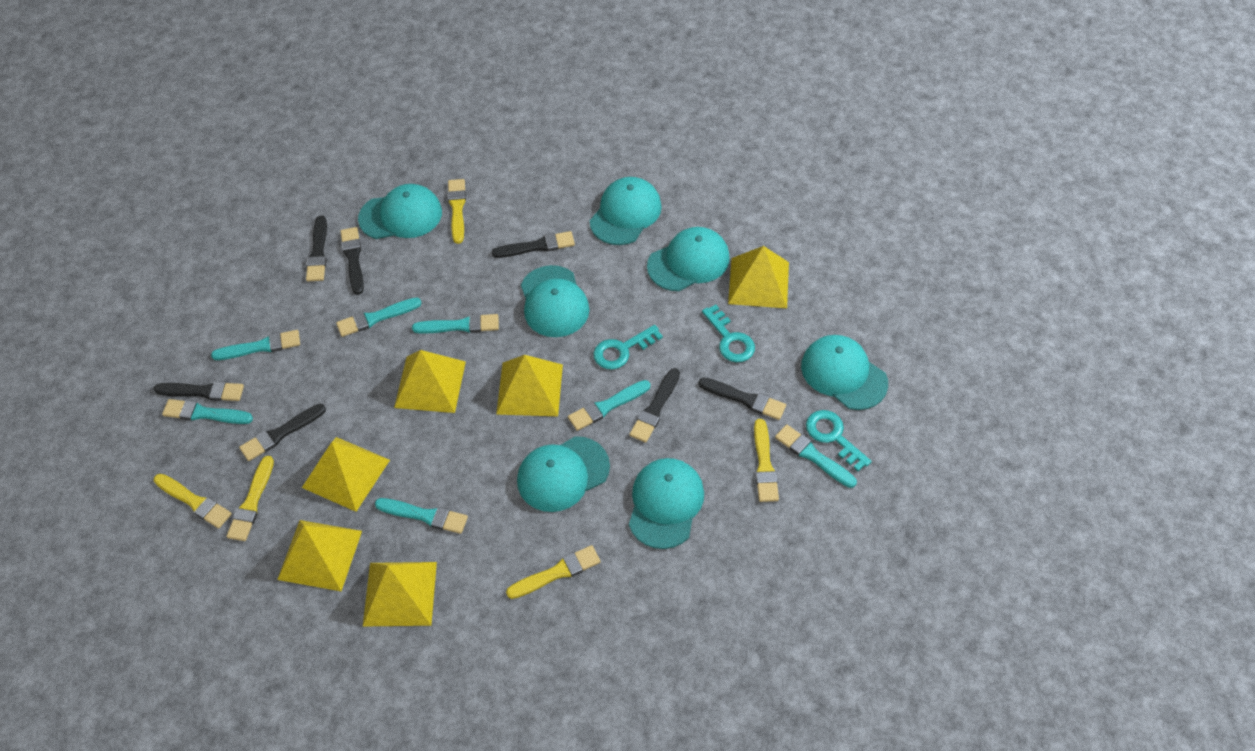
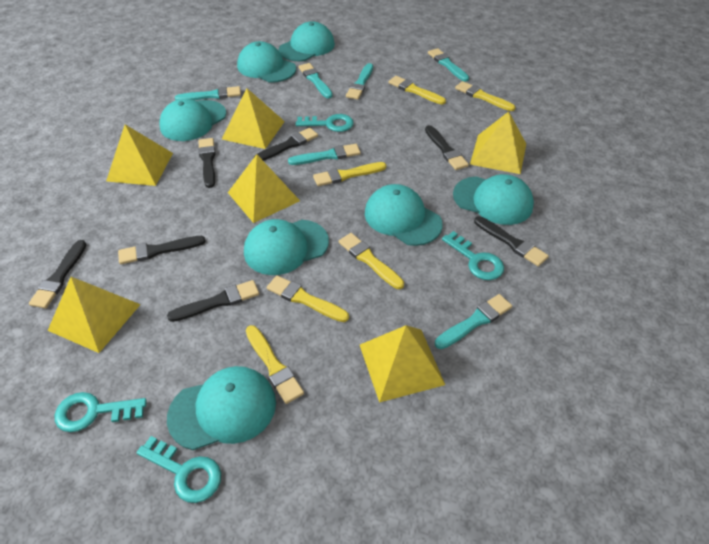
turquoise brush: 7 -> 6
turquoise key: 3 -> 4
yellow brush: 5 -> 6

